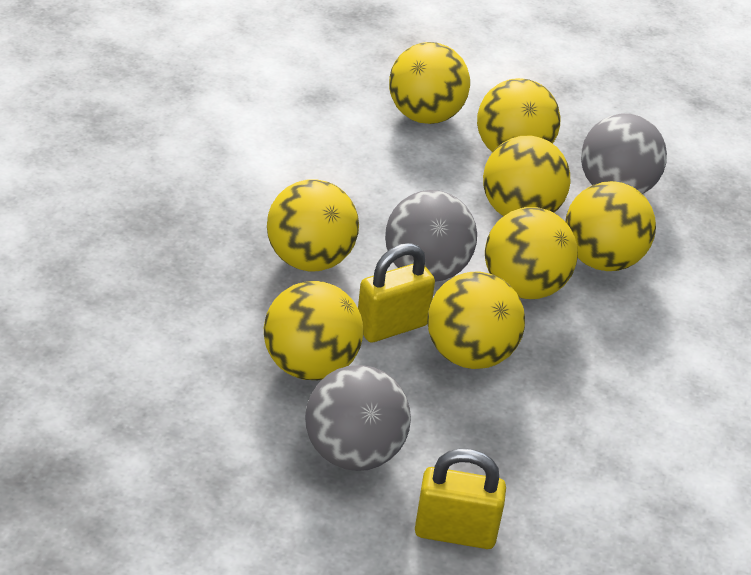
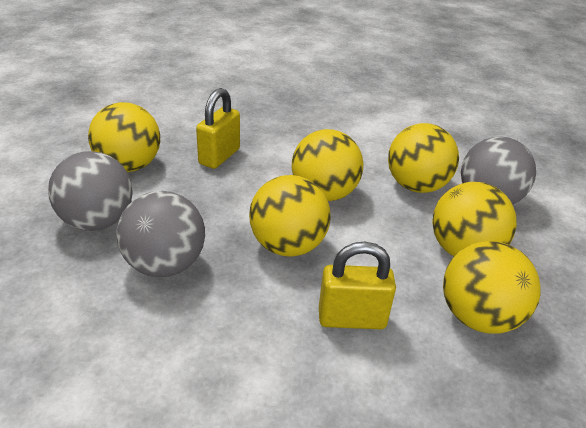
yellow ball: 8 -> 6

